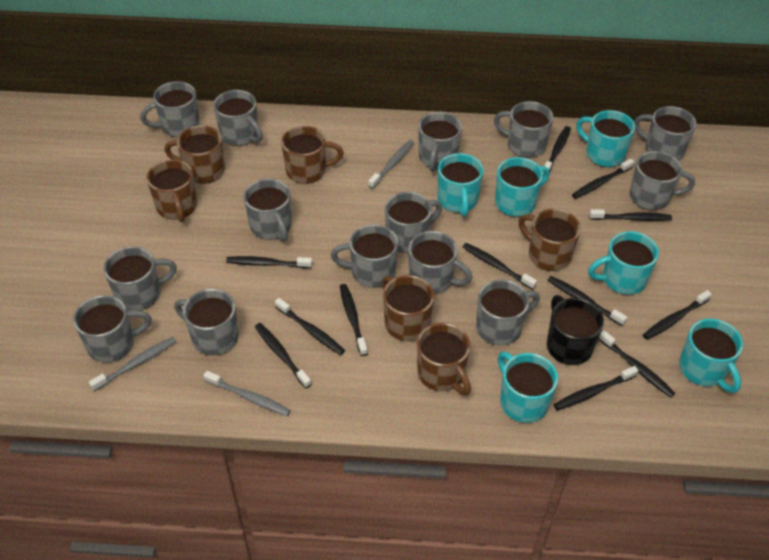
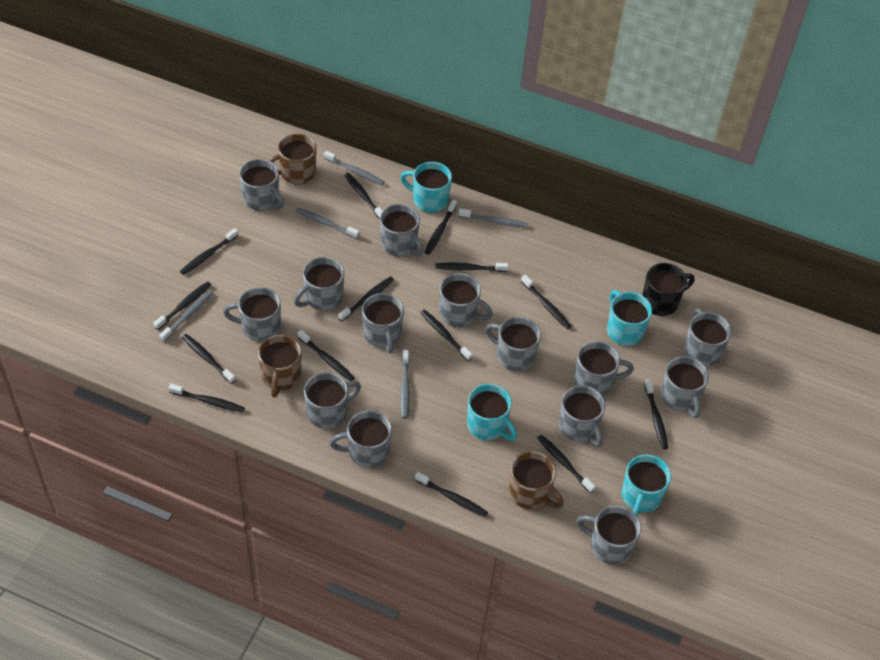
black toothbrush: 12 -> 14
brown mug: 6 -> 3
grey toothbrush: 3 -> 5
turquoise mug: 6 -> 4

